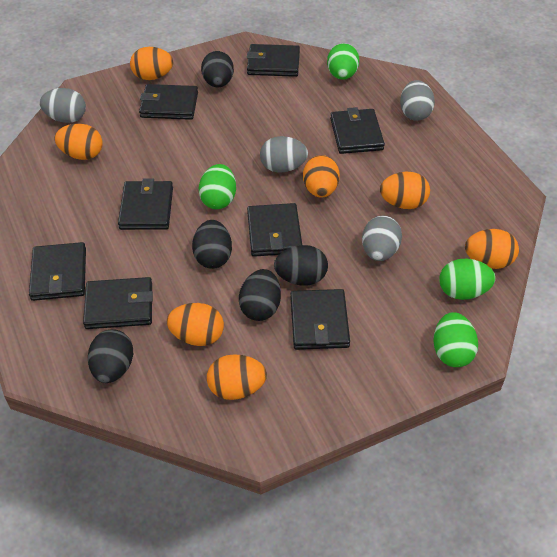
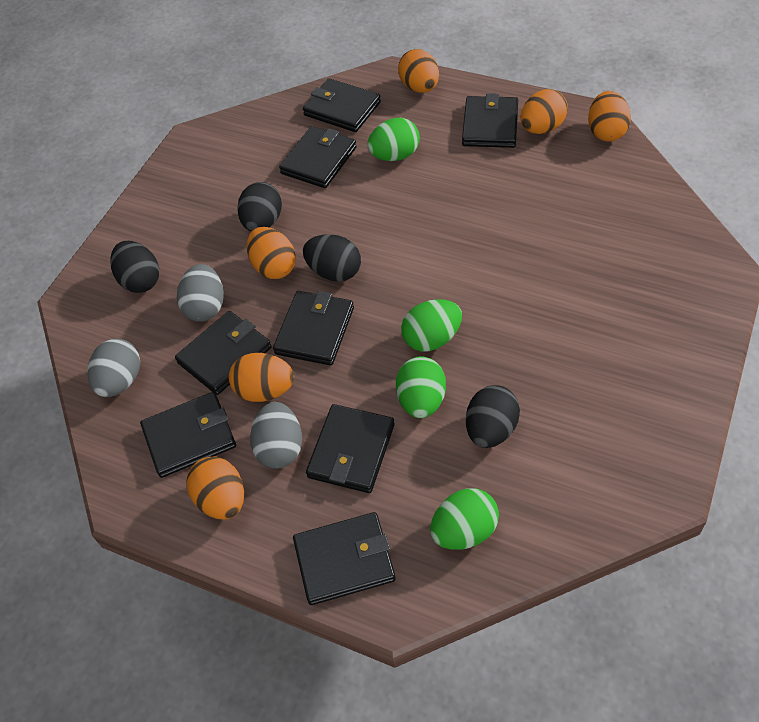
black egg: 5 -> 4
grey egg: 4 -> 3
orange egg: 7 -> 6

